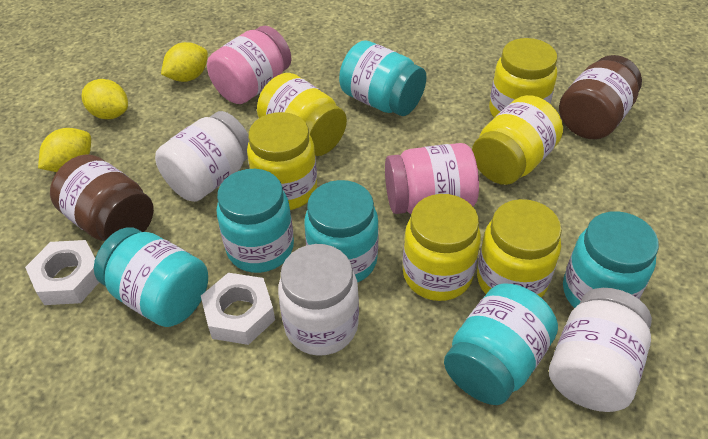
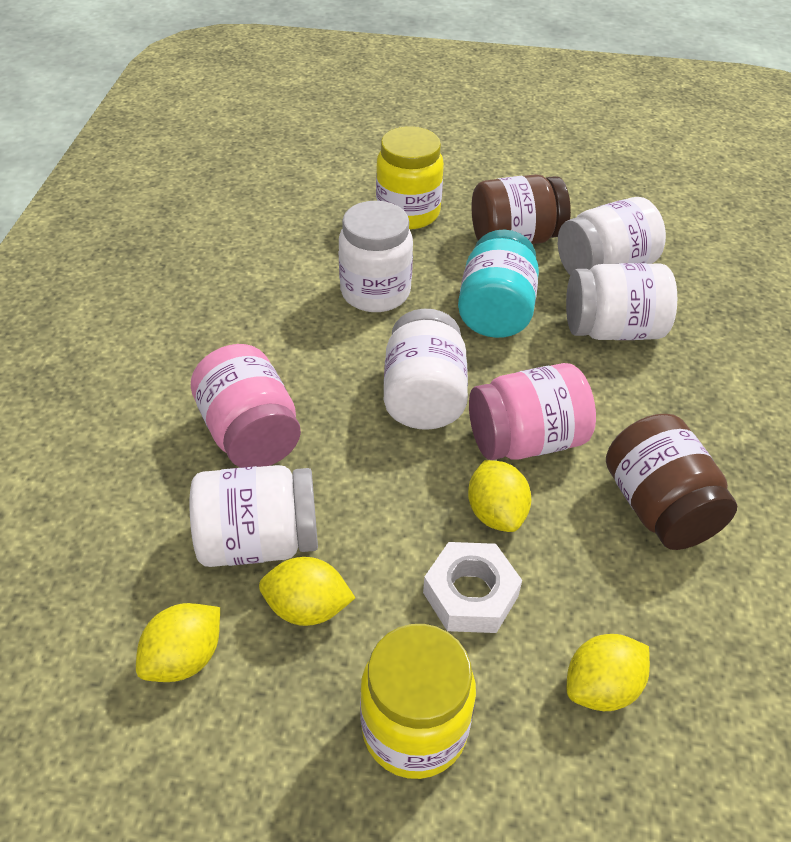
turquoise jar: 6 -> 1
white jar: 3 -> 5
white nut: 2 -> 1
yellow jar: 6 -> 2
yellow lemon: 3 -> 4

